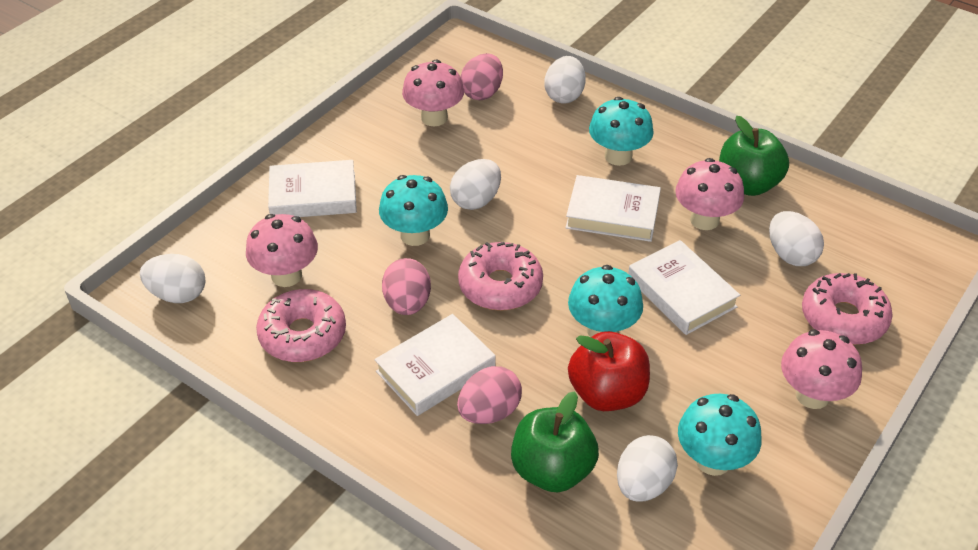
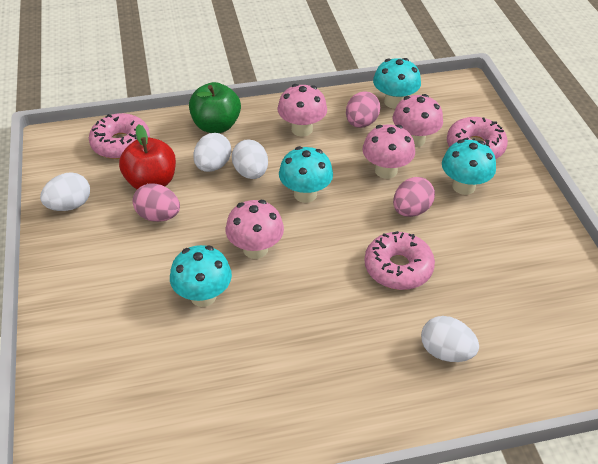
green apple: 2 -> 1
white book: 4 -> 0
white egg: 5 -> 4

